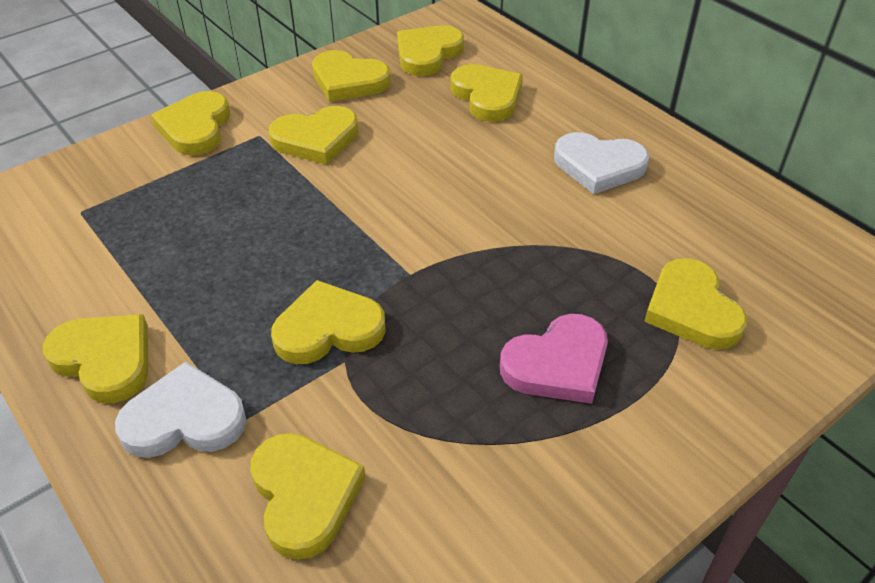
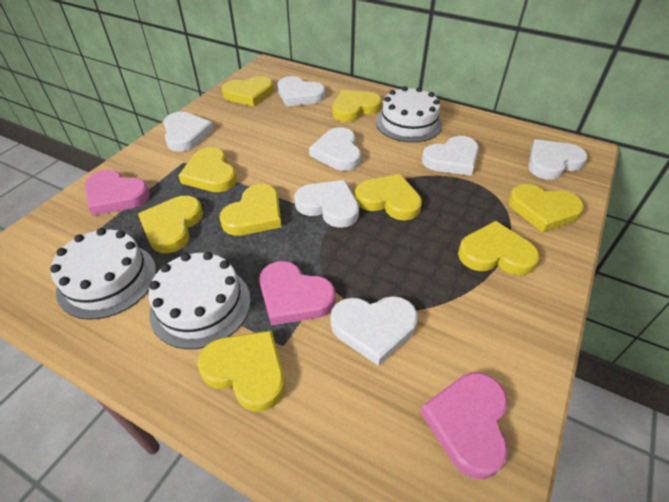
pink heart: 1 -> 3
white cake: 0 -> 3
white heart: 2 -> 7

